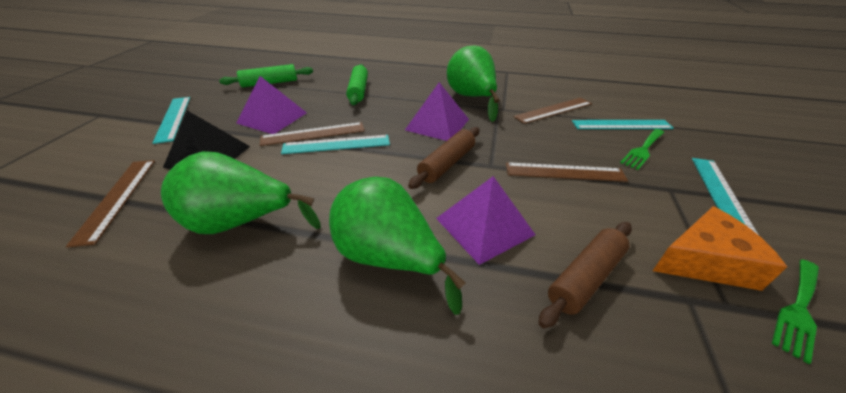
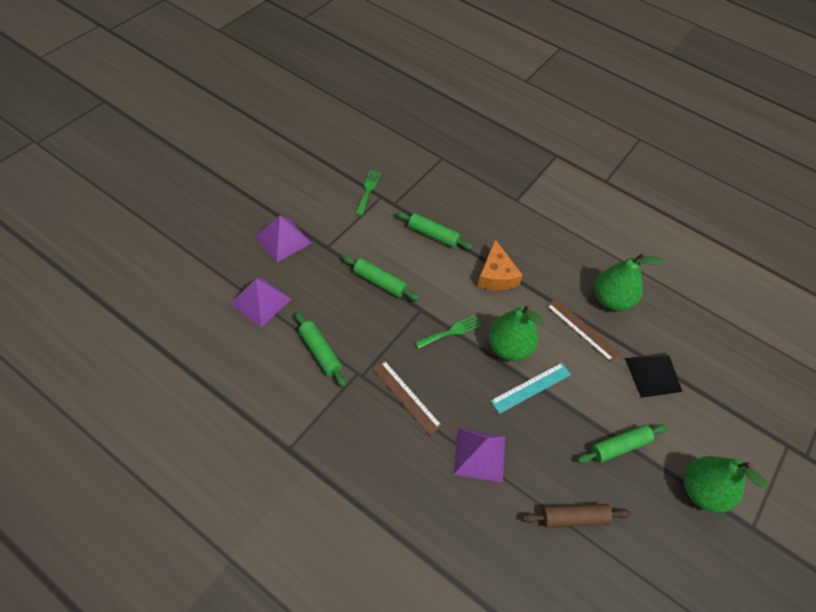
brown rolling pin: 2 -> 1
brown ruler: 4 -> 2
green rolling pin: 2 -> 4
turquoise ruler: 4 -> 1

